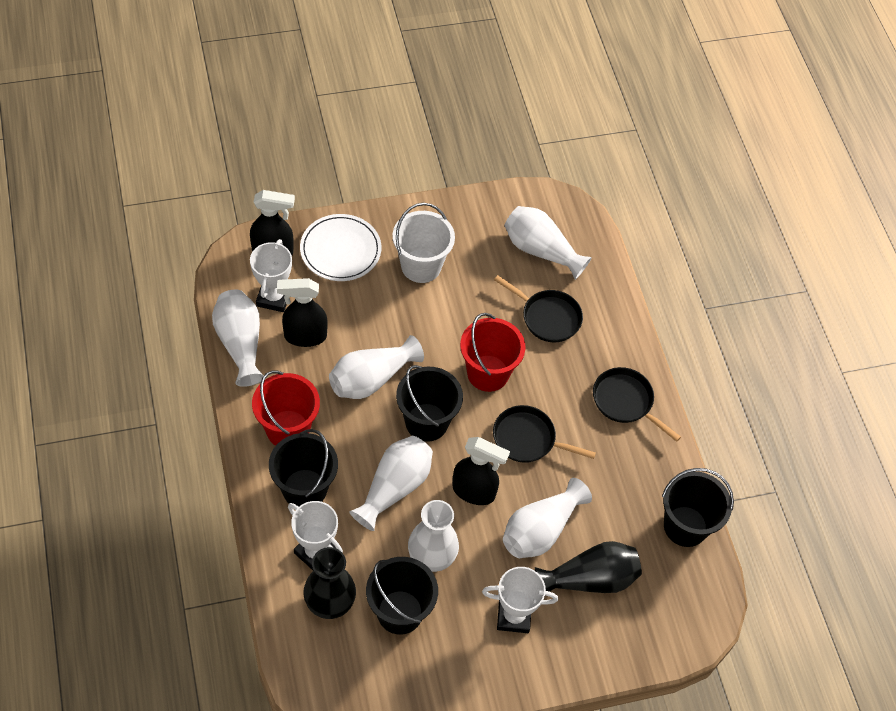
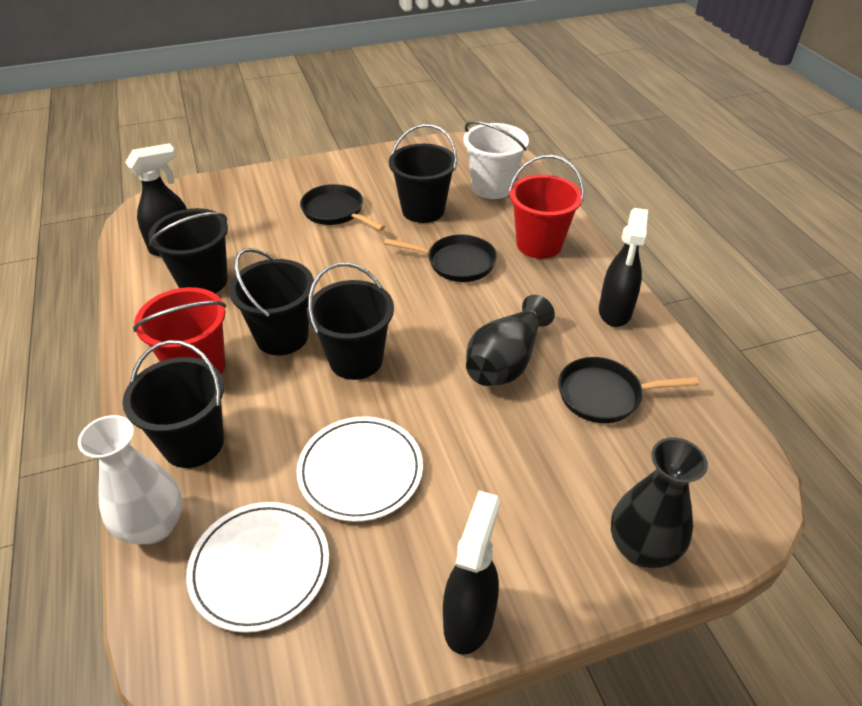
black bucket: 4 -> 5
white plate: 1 -> 2
white trophy: 3 -> 0
white vase: 6 -> 1

